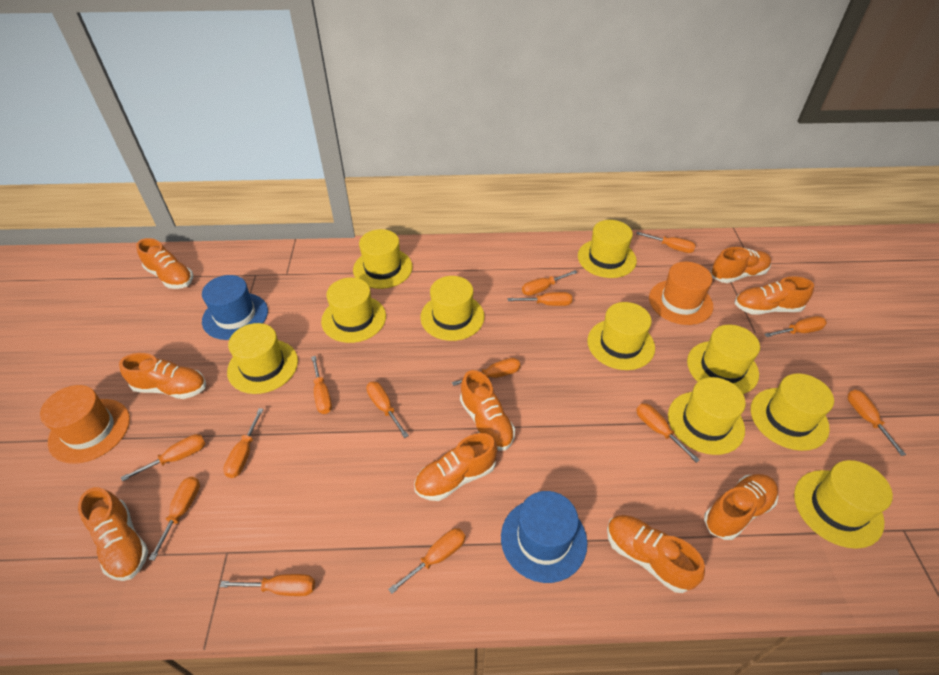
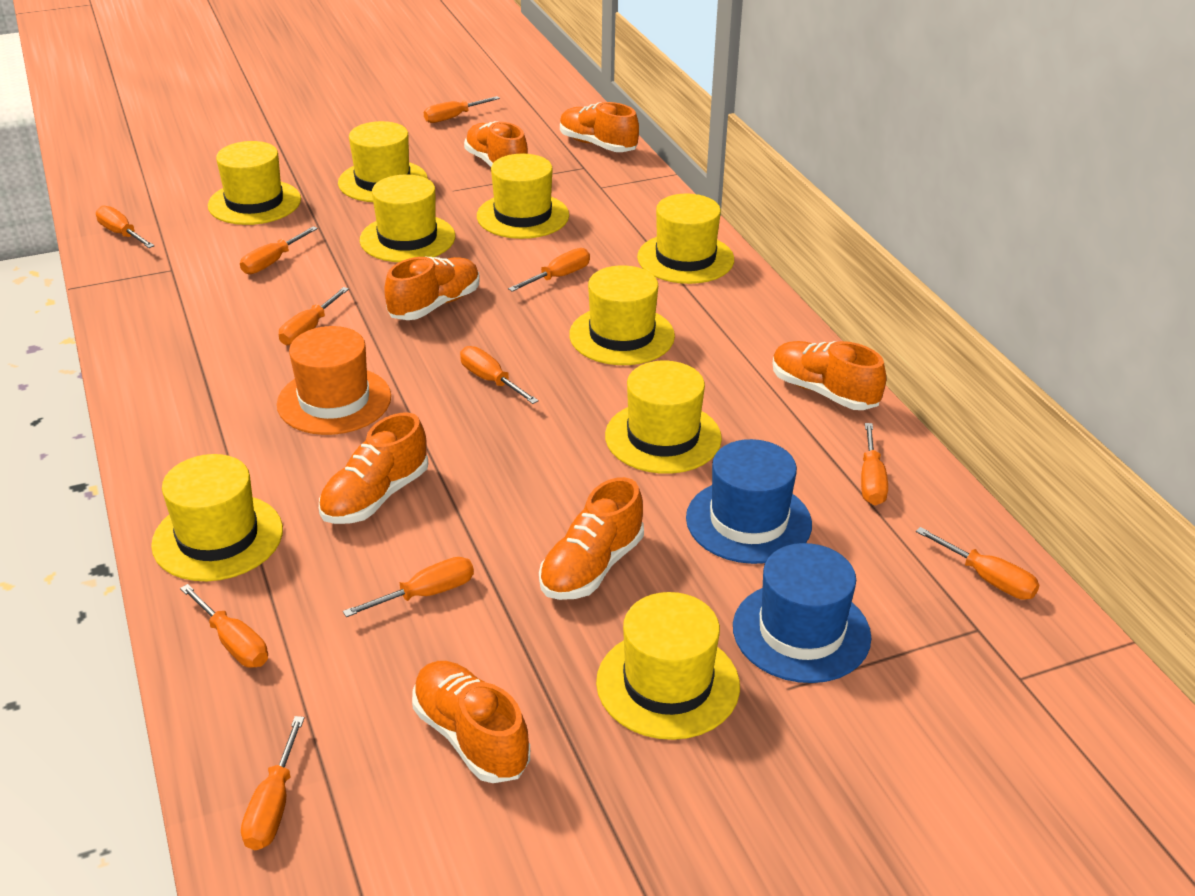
orange hat: 2 -> 1
orange screwdriver: 14 -> 11
orange shoe: 9 -> 7
yellow hat: 10 -> 9

